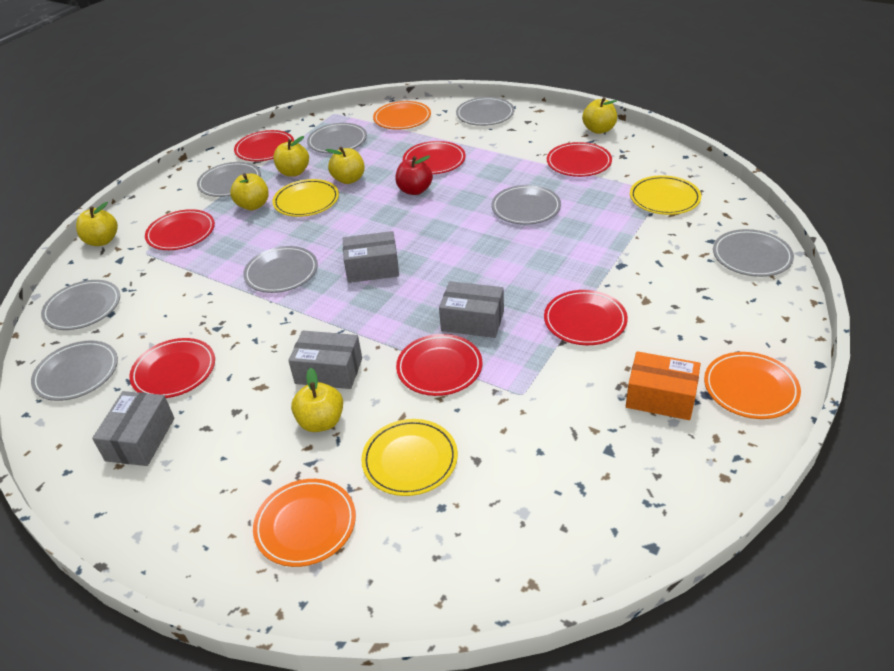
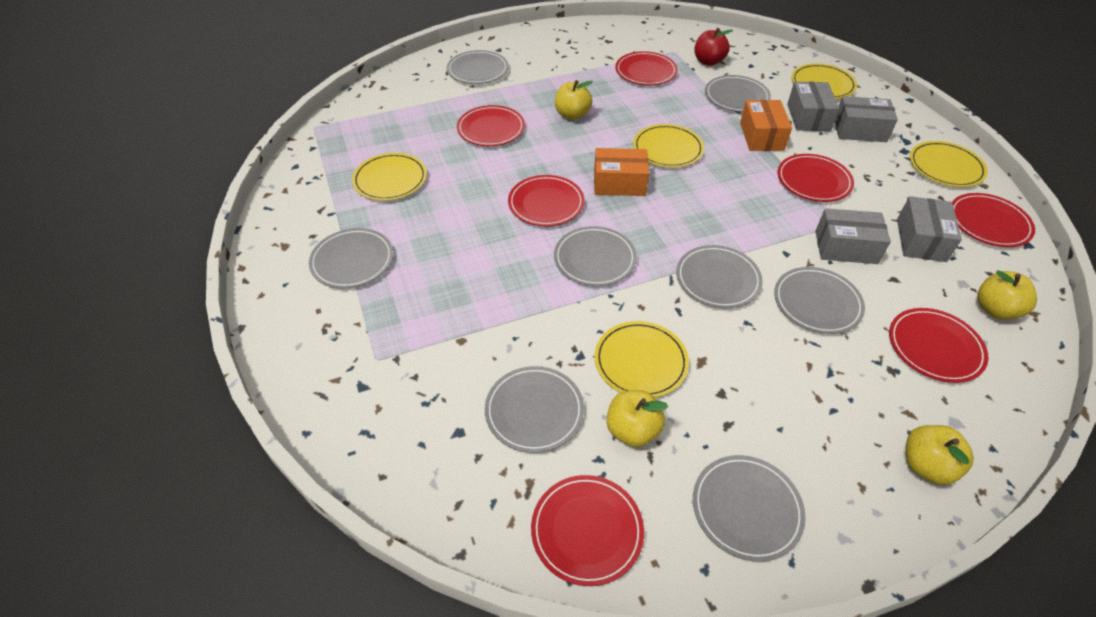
orange box: 1 -> 2
orange plate: 3 -> 0
yellow apple: 6 -> 4
yellow plate: 3 -> 5

